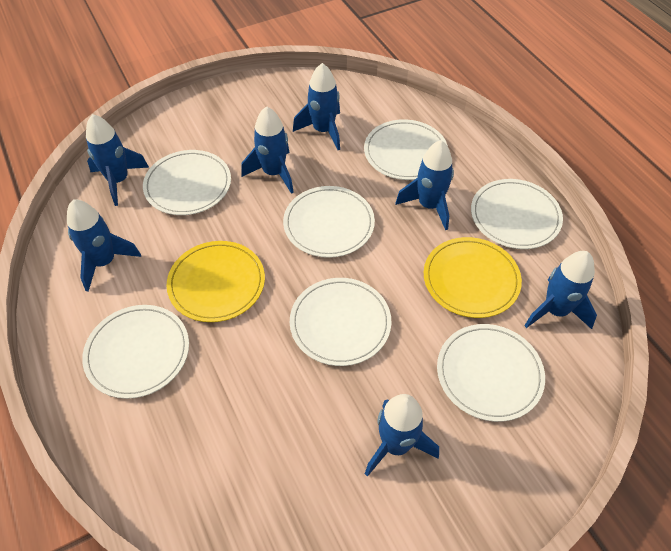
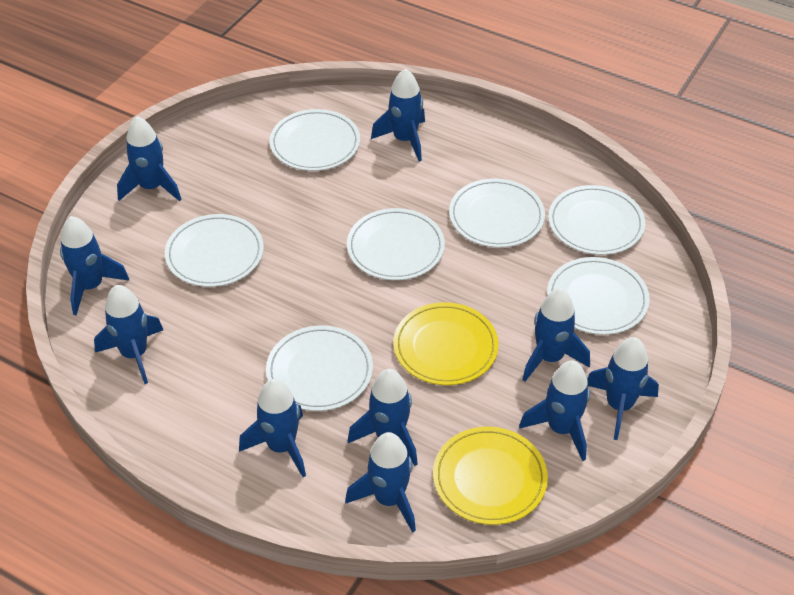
blue rocket: 7 -> 10

